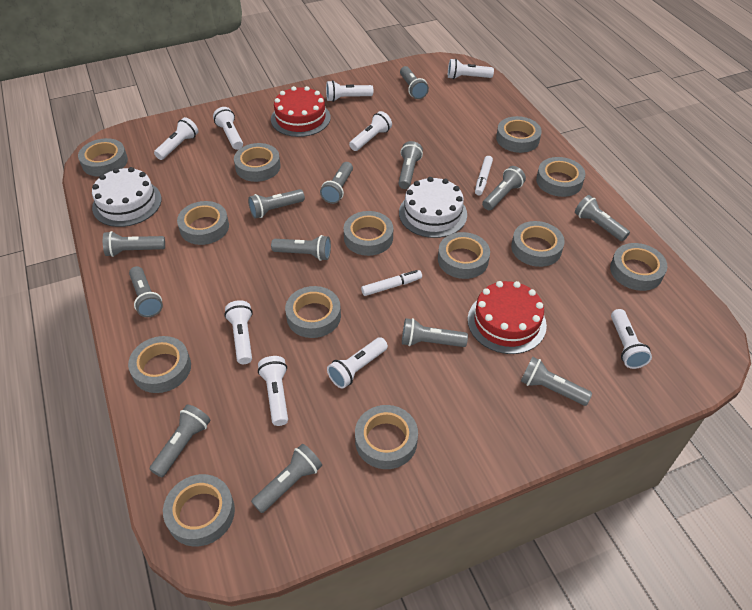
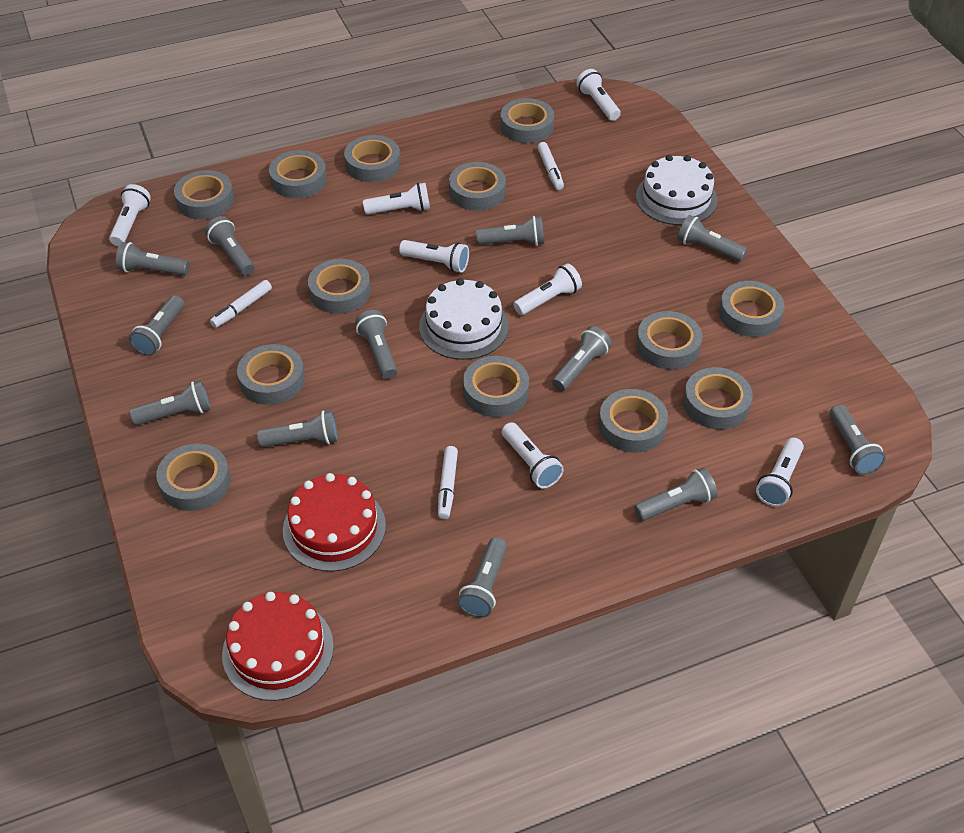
grey flashlight: 13 -> 12
white flashlight: 9 -> 7
white marker: 2 -> 3

